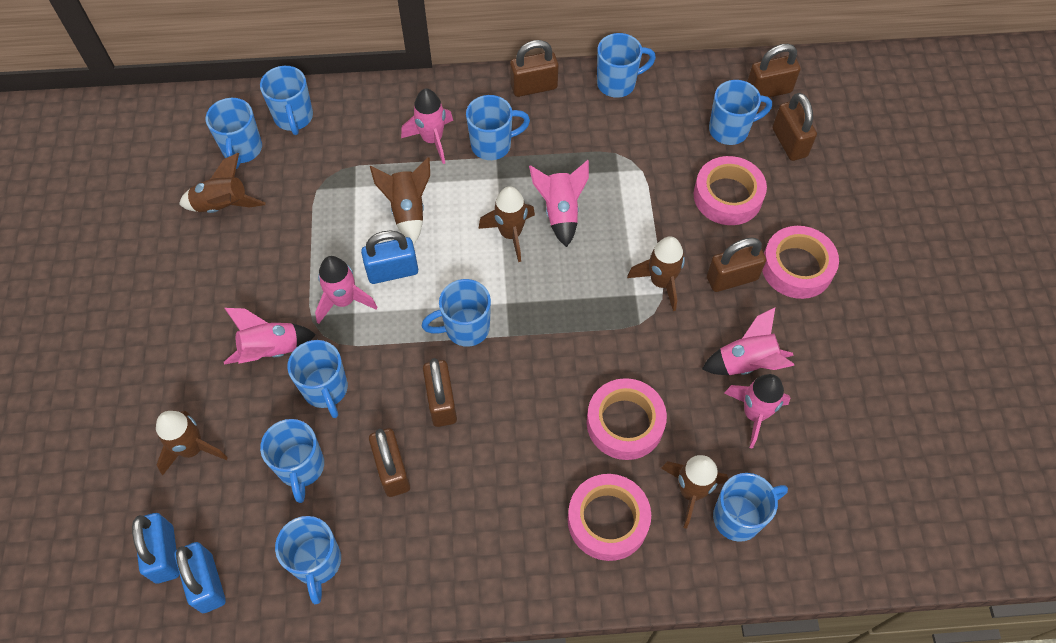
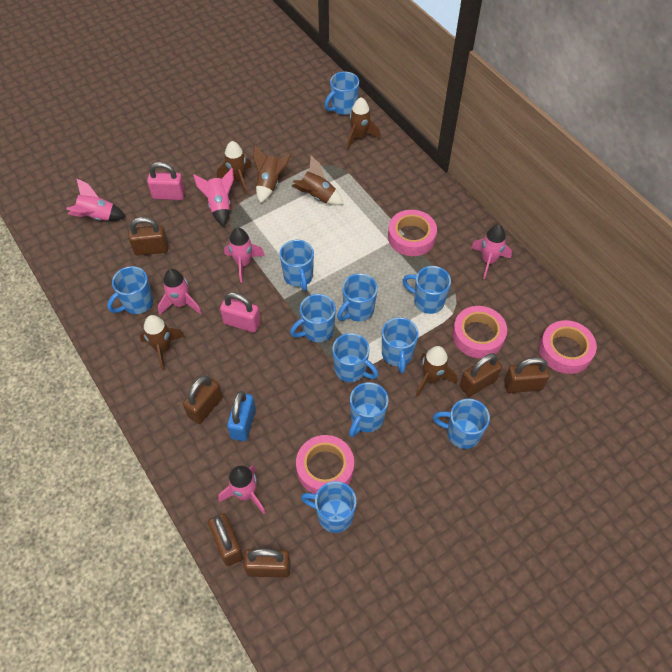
blue mug: 10 -> 11
blue padlock: 3 -> 1
pink padlock: 0 -> 2

